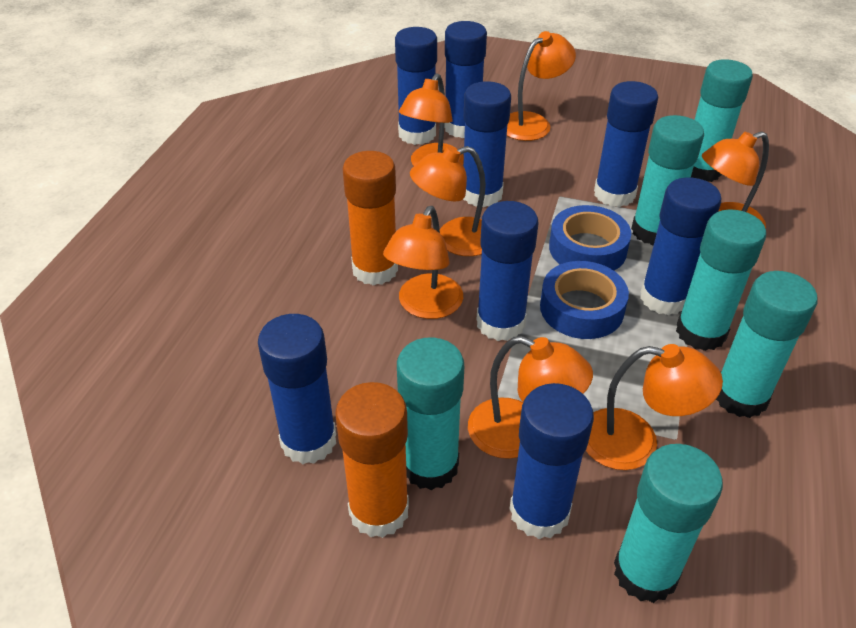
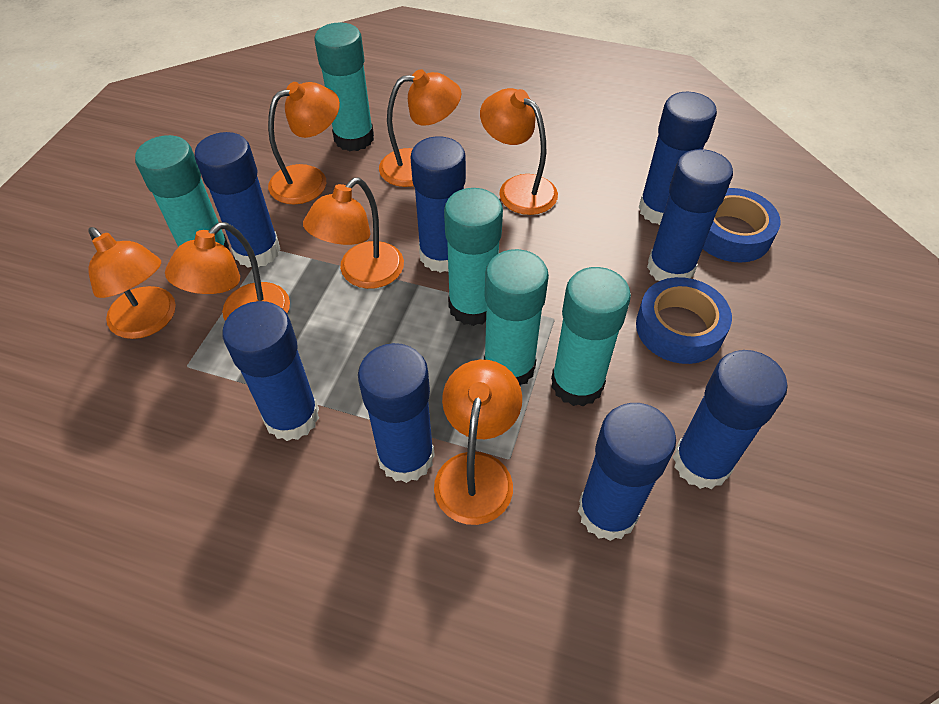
orange glue stick: 2 -> 0
turquoise glue stick: 6 -> 5

